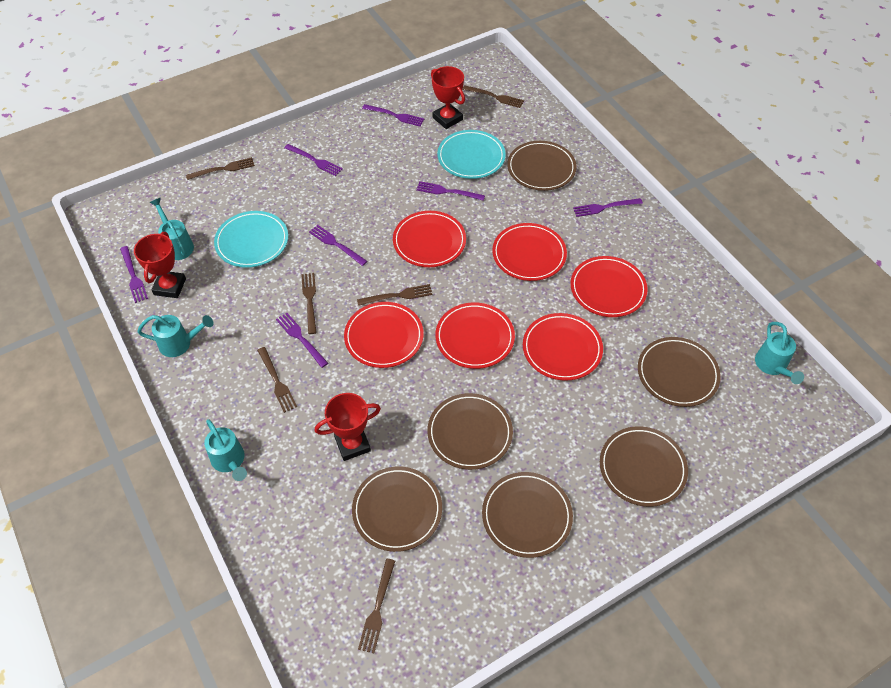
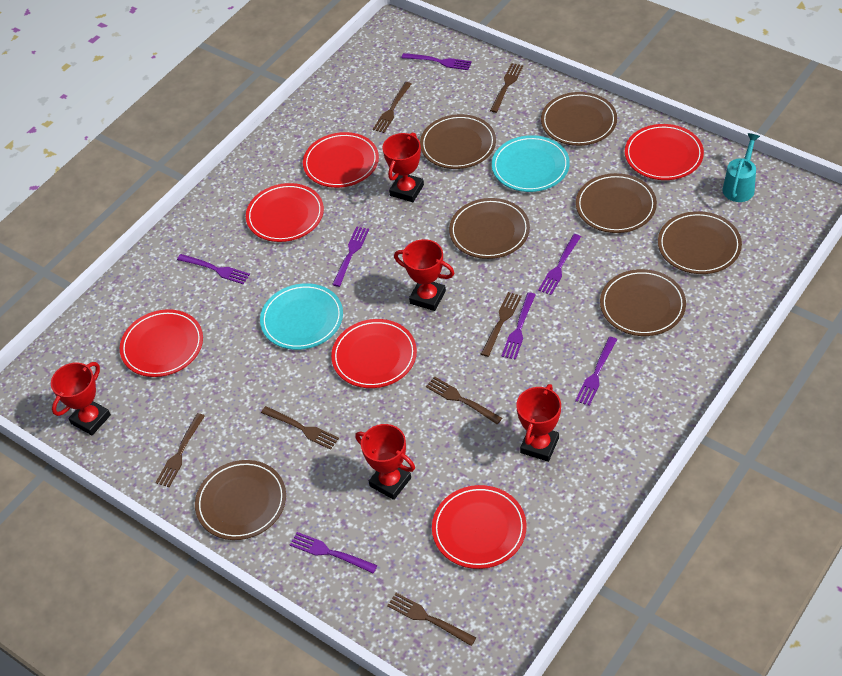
brown fork: 6 -> 7
brown plate: 6 -> 7
red trophy: 3 -> 5
turquoise watering can: 4 -> 1

